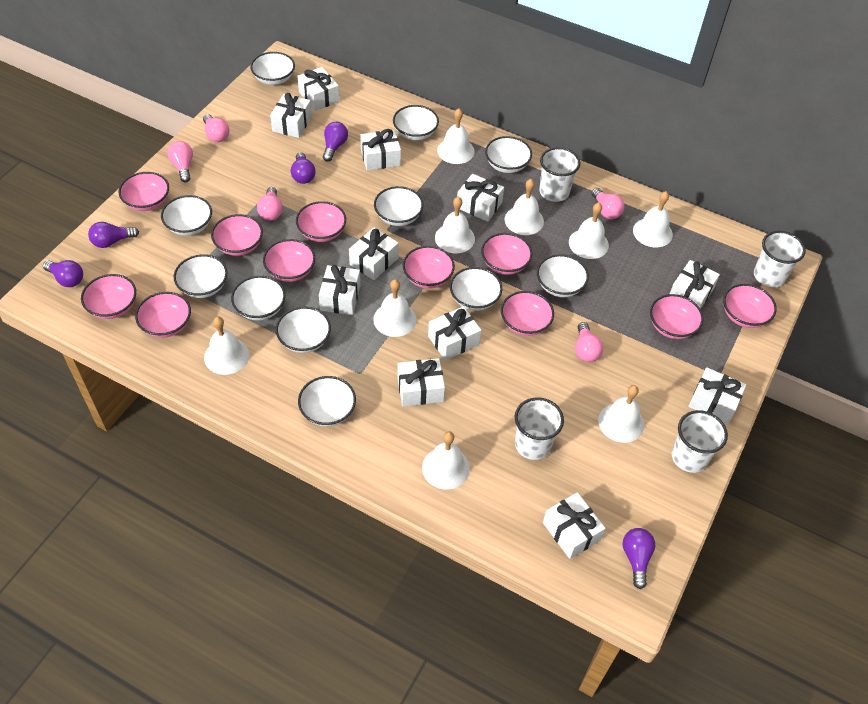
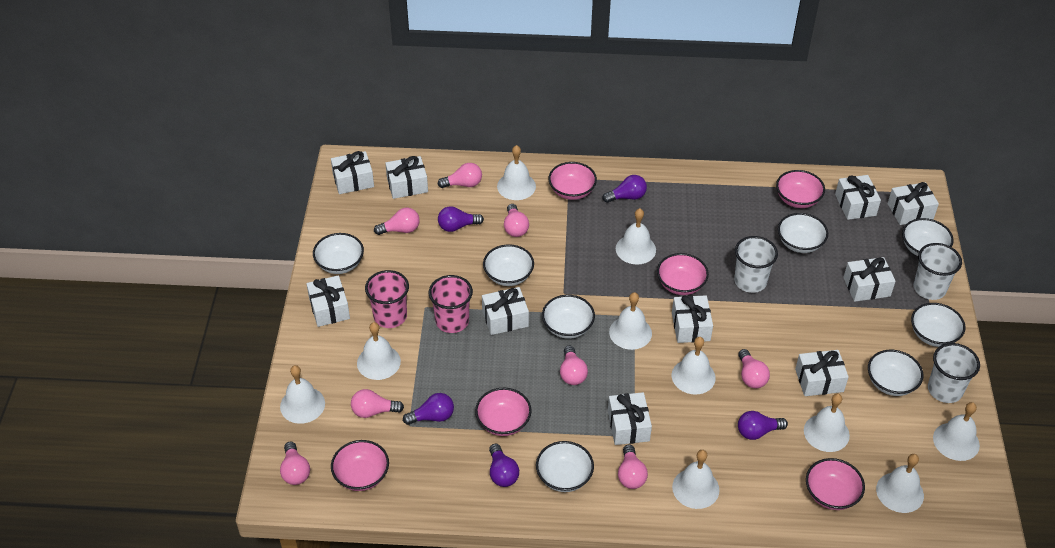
pink bowl: 11 -> 6
pink cup: 0 -> 2
pink light bulb: 5 -> 8
white bell: 9 -> 10
white bowl: 11 -> 8
white cup: 4 -> 3
white gift: 11 -> 10

